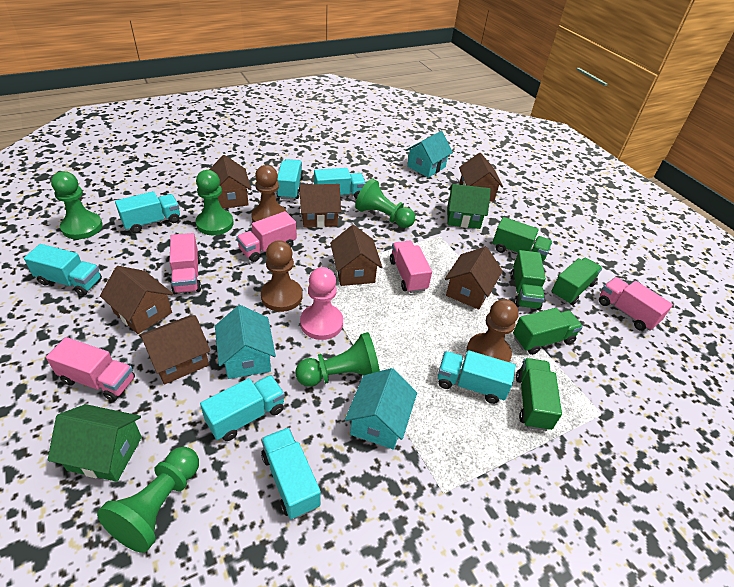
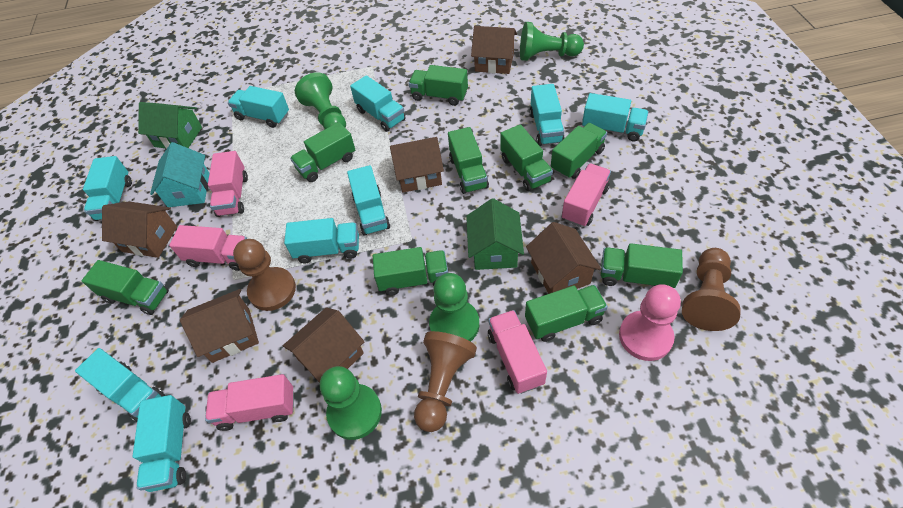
brown house: 7 -> 6
green pawn: 5 -> 4
green truck: 5 -> 9
turquoise house: 3 -> 1
turquoise truck: 7 -> 9

